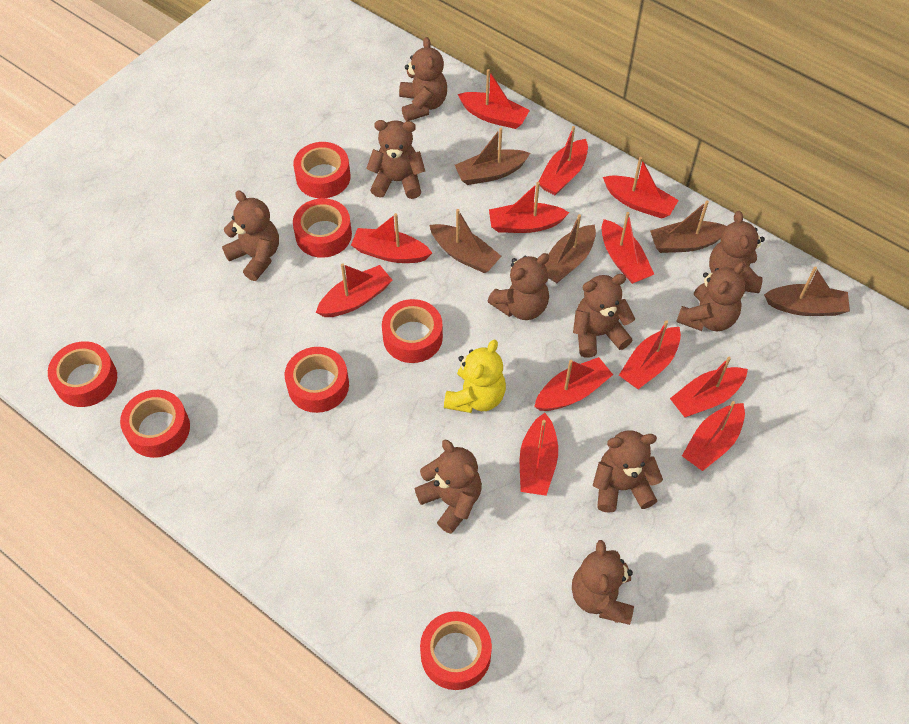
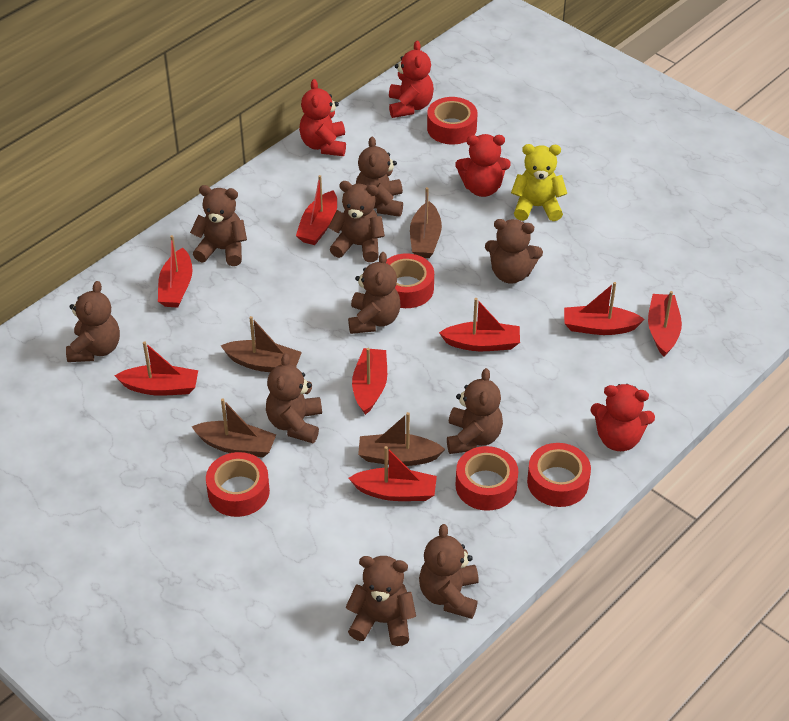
brown boat: 5 -> 4
red boat: 12 -> 8
red tape: 7 -> 5
red teddy bear: 0 -> 4

